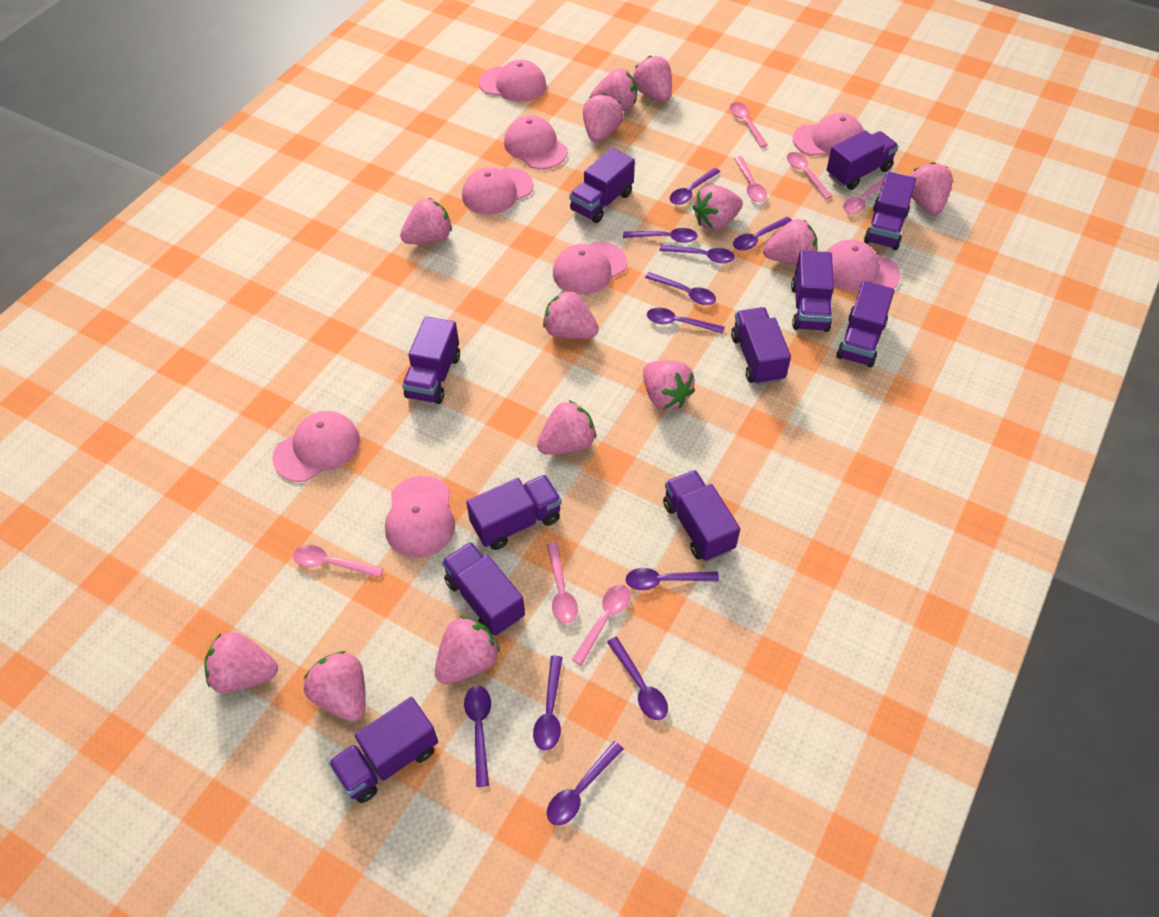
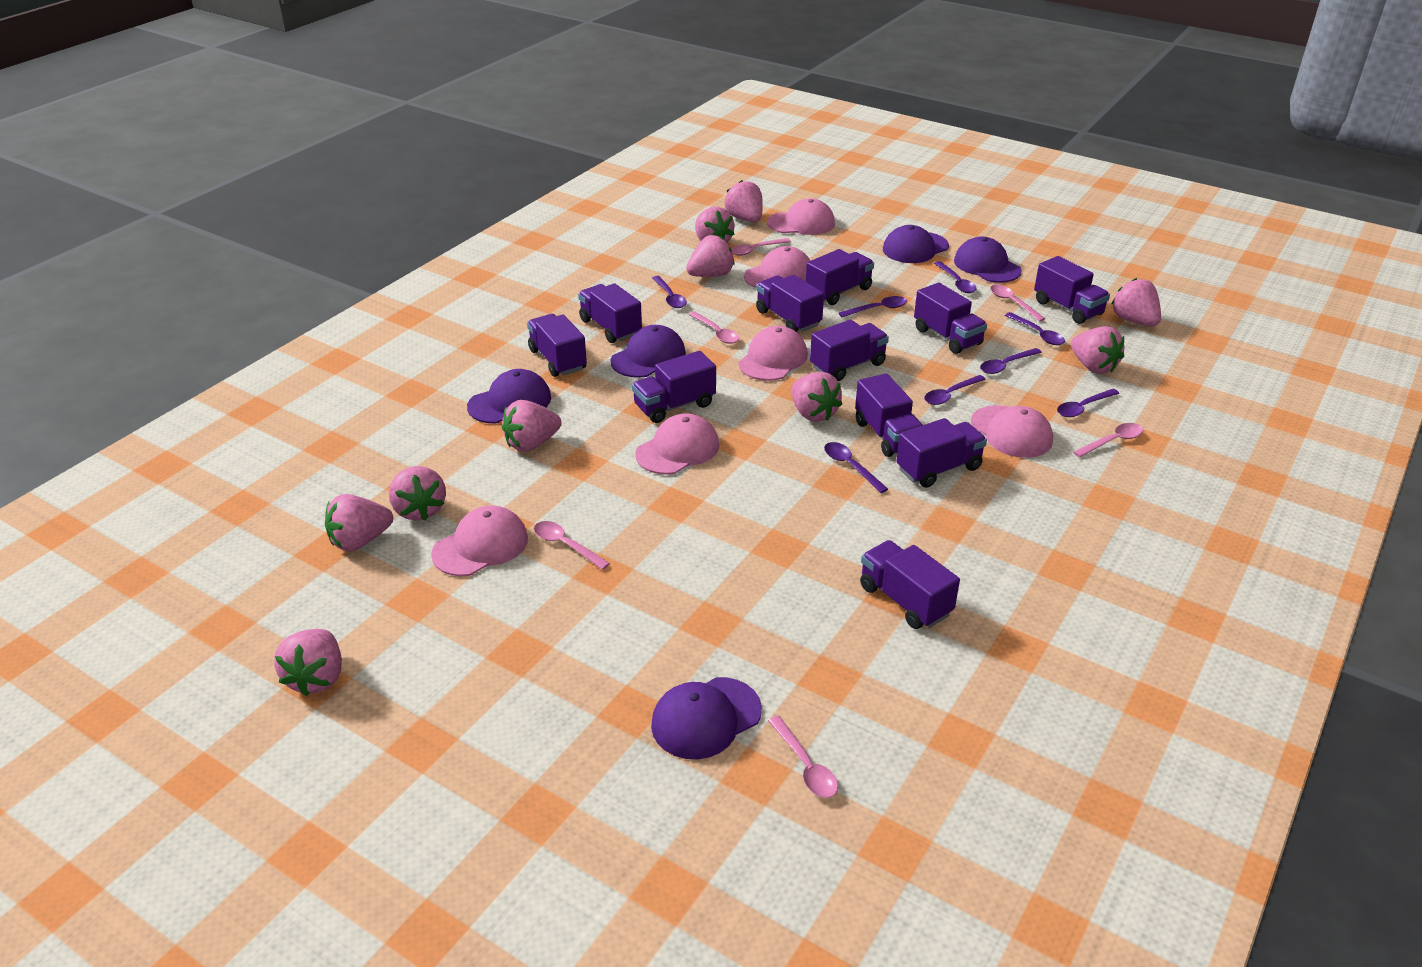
pink cap: 8 -> 6
pink spoon: 7 -> 6
pink strawberry: 13 -> 10
purple cap: 0 -> 5
purple spoon: 11 -> 8

